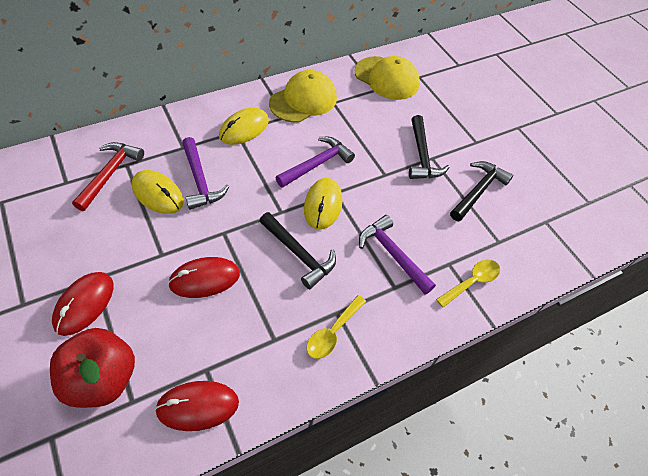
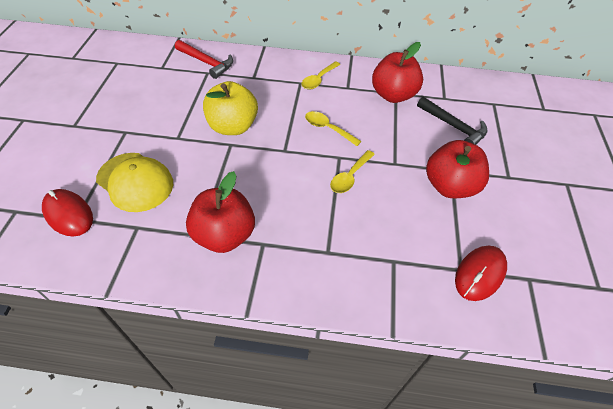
black hammer: 3 -> 1
purple hammer: 3 -> 0
red apple: 1 -> 3
red mouse: 3 -> 2
yellow apple: 0 -> 1
yellow cap: 2 -> 1
yellow mouse: 3 -> 0
yellow spoon: 2 -> 3

